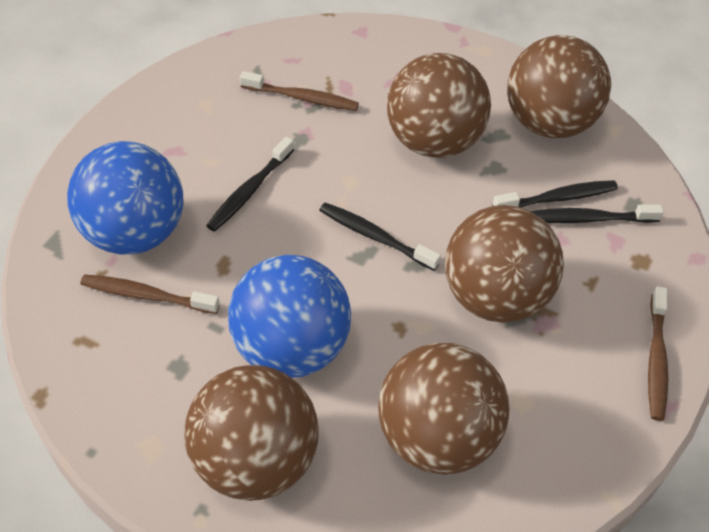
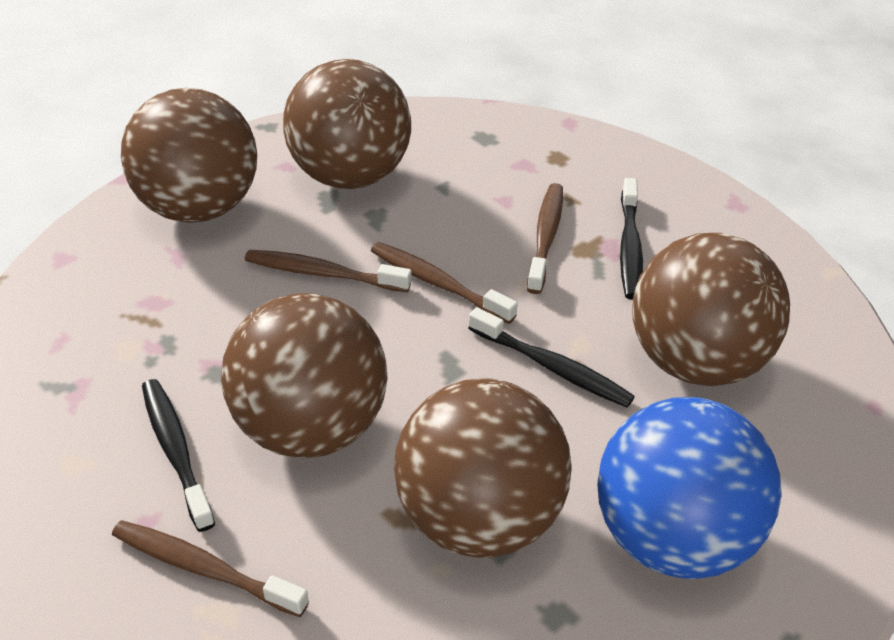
black toothbrush: 4 -> 3
blue ball: 2 -> 1
brown toothbrush: 3 -> 4

